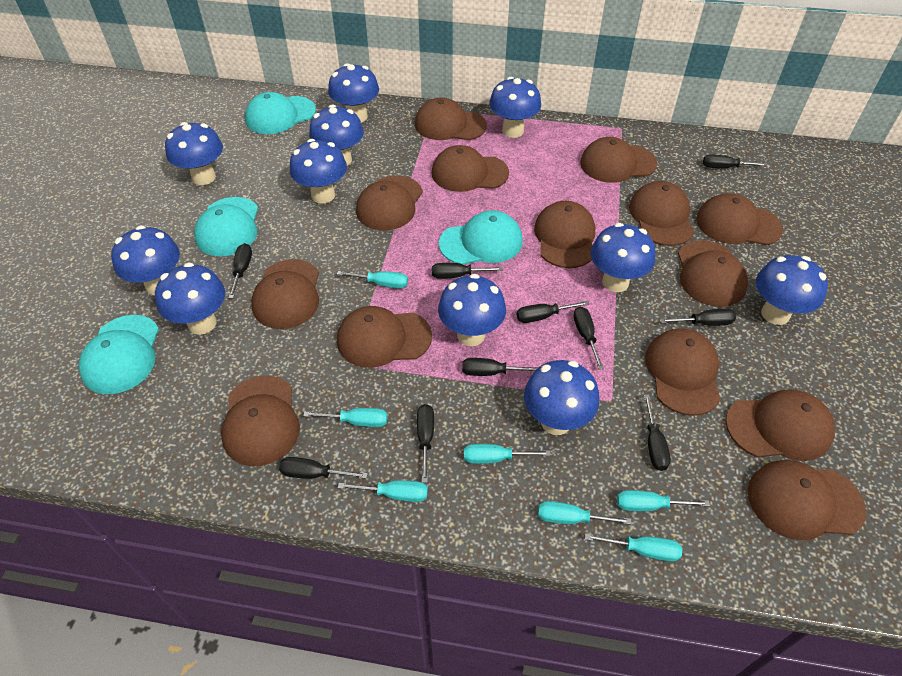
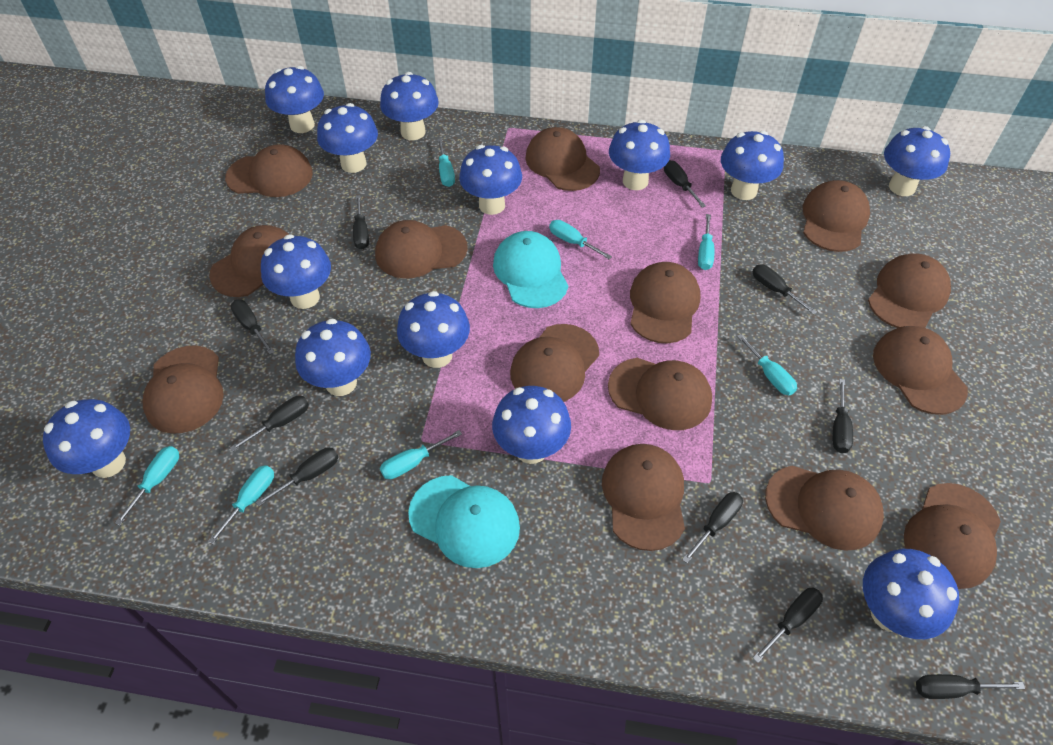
blue mushroom: 11 -> 13
turquoise cap: 4 -> 2

